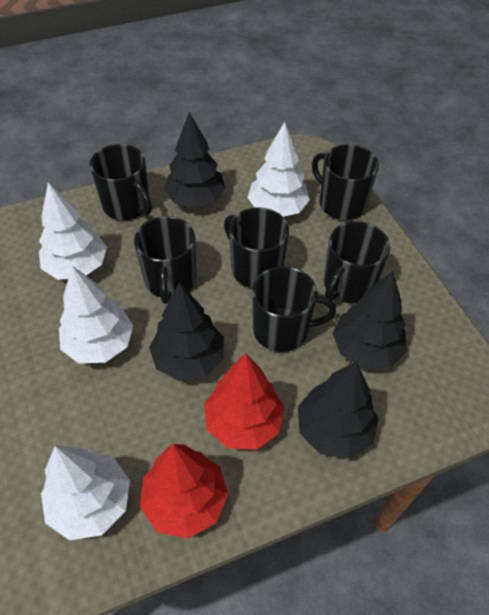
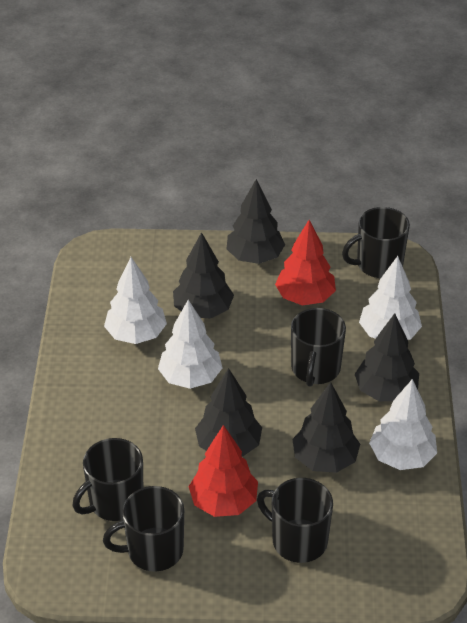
black mug: 6 -> 5
black tree: 4 -> 5

